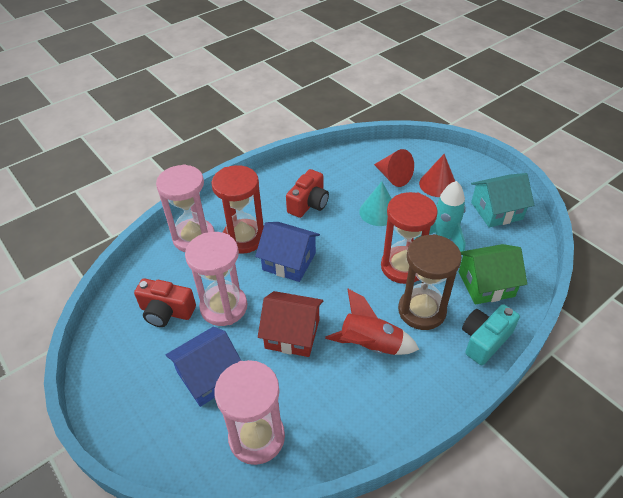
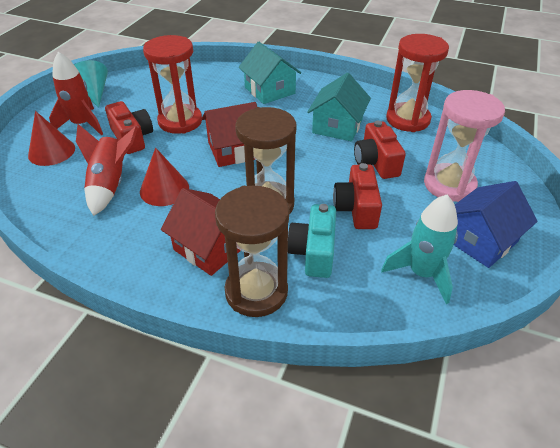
blue house: 2 -> 1
brown hourglass: 1 -> 2
green house: 1 -> 0
pink hourglass: 3 -> 1
red camera: 2 -> 3
red house: 1 -> 2
red rocket: 1 -> 2
turquoise house: 1 -> 2

